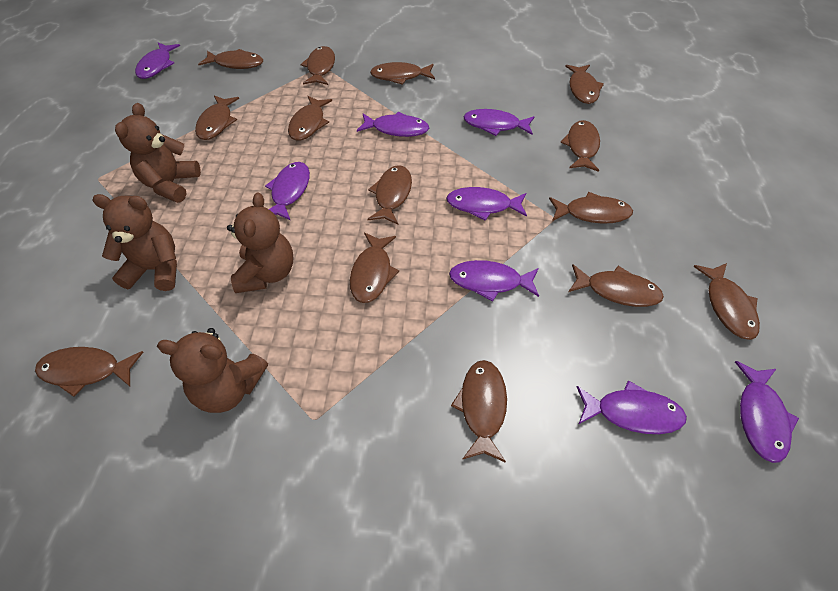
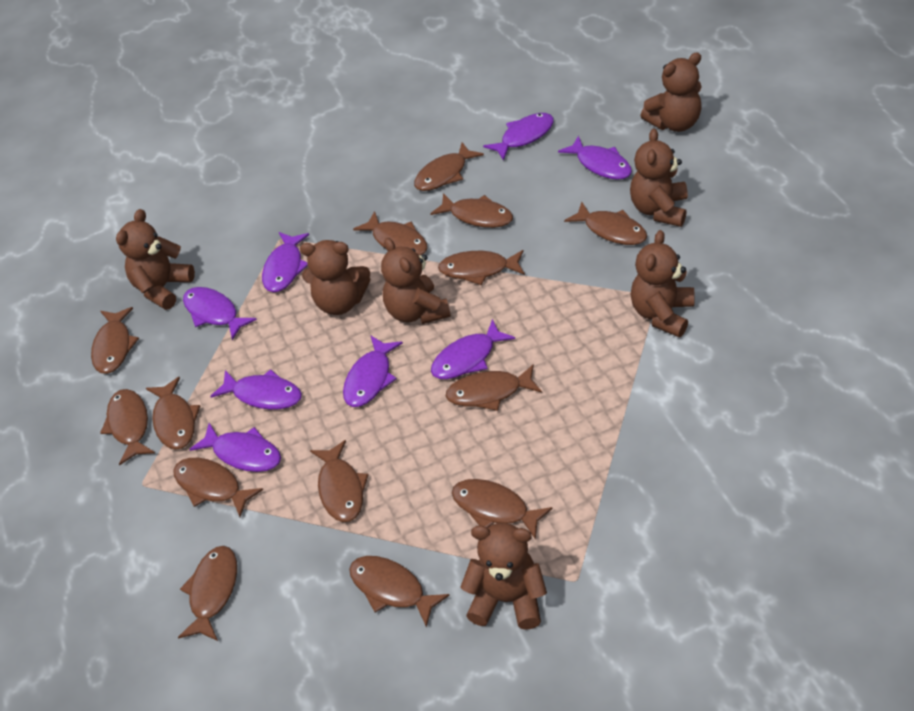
brown teddy bear: 4 -> 7

